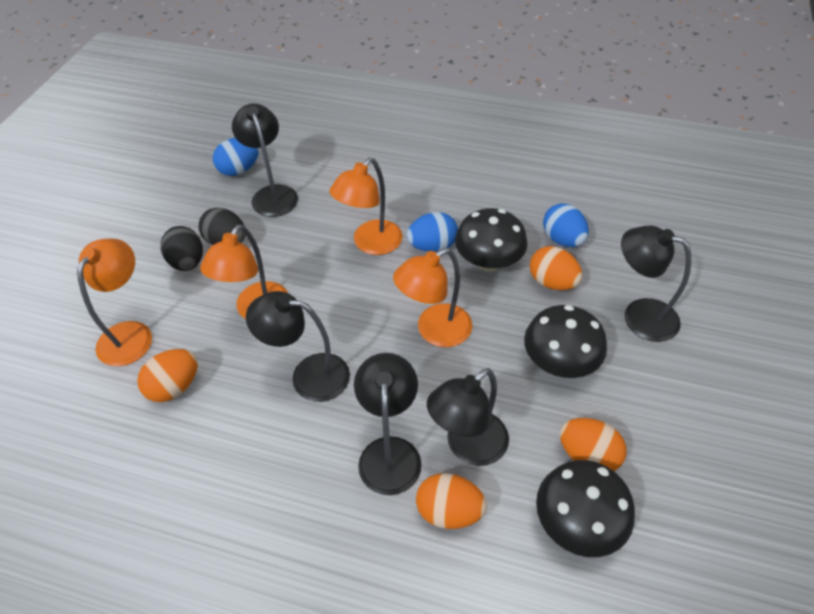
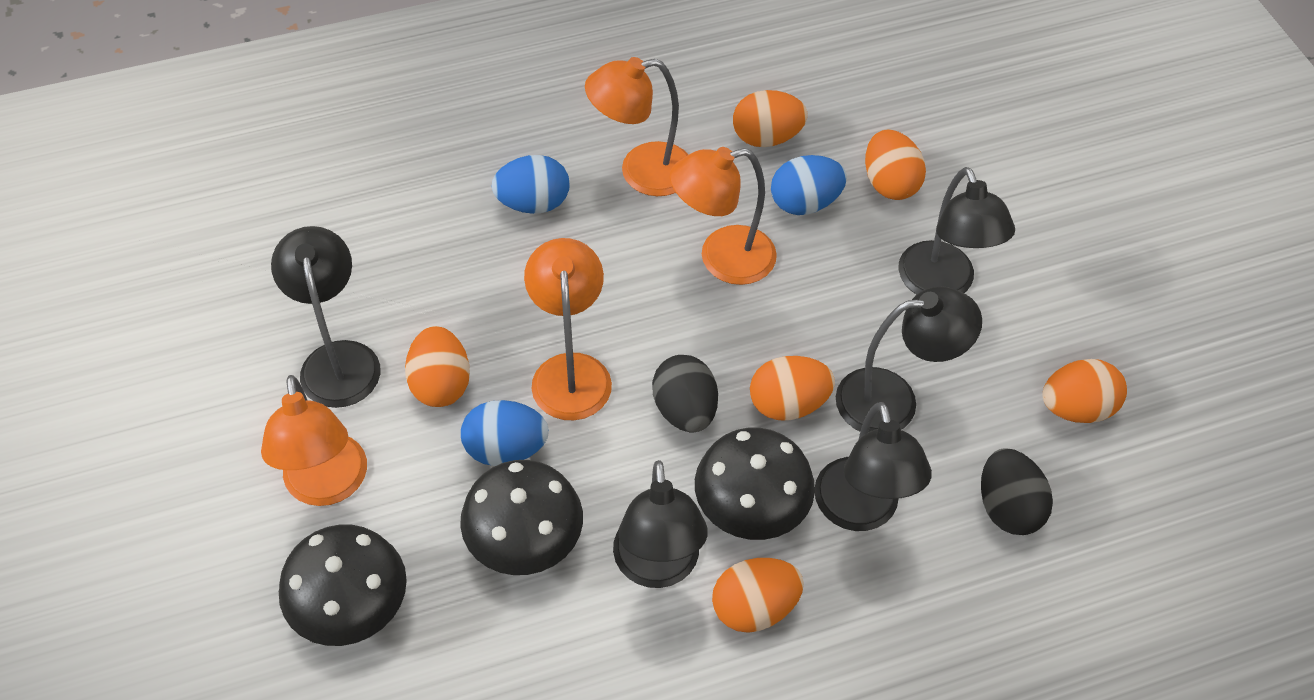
orange egg: 4 -> 6

